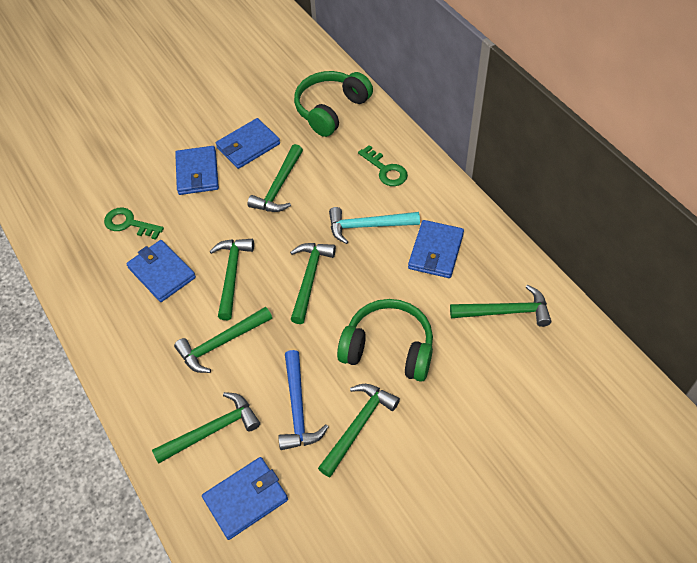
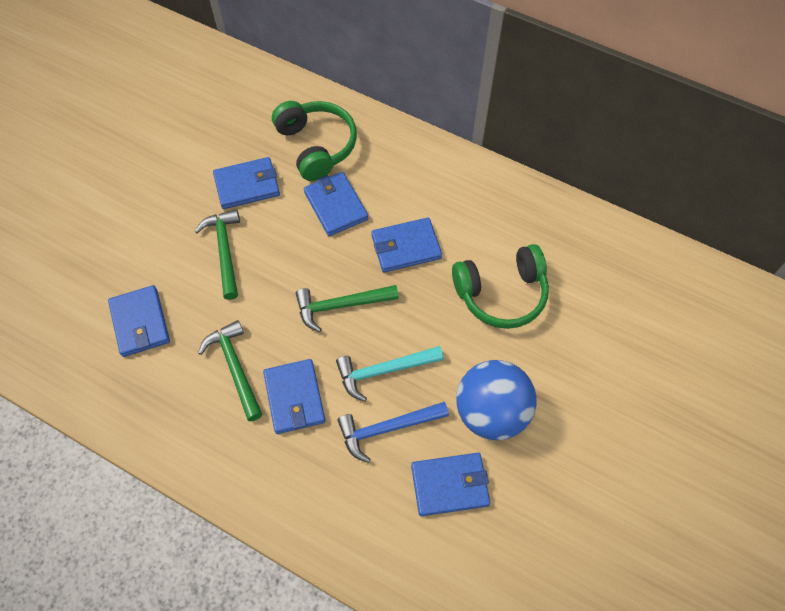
blue ball: 0 -> 1
blue wallet: 5 -> 6
green hammer: 7 -> 3
green key: 2 -> 0

